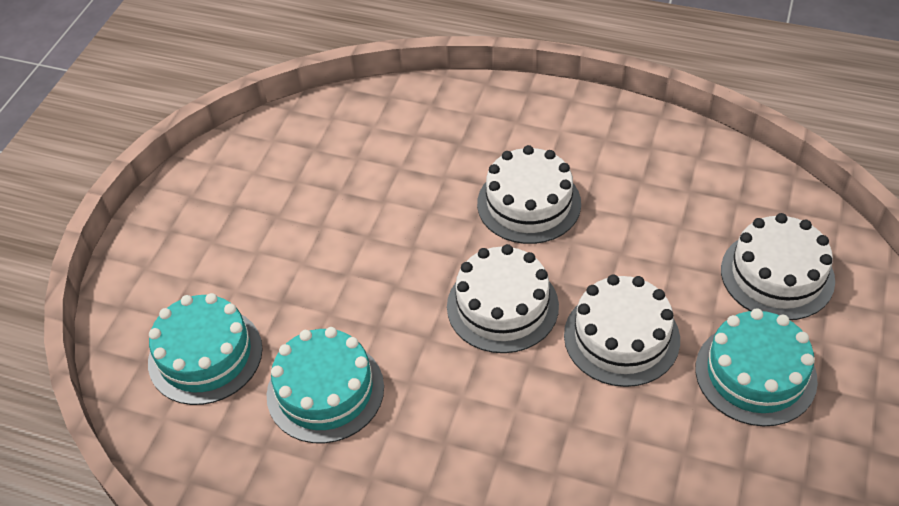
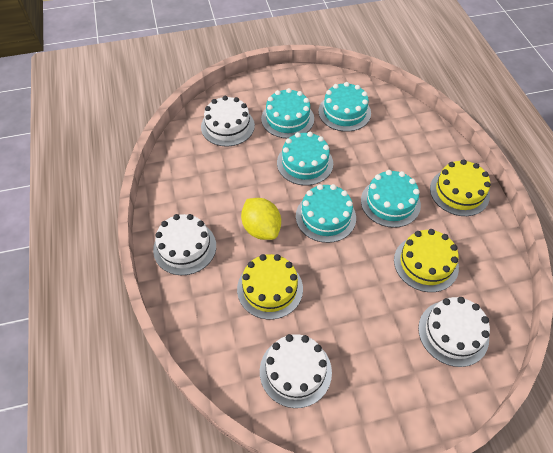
turquoise cake: 3 -> 5
yellow cake: 0 -> 3
yellow lemon: 0 -> 1

